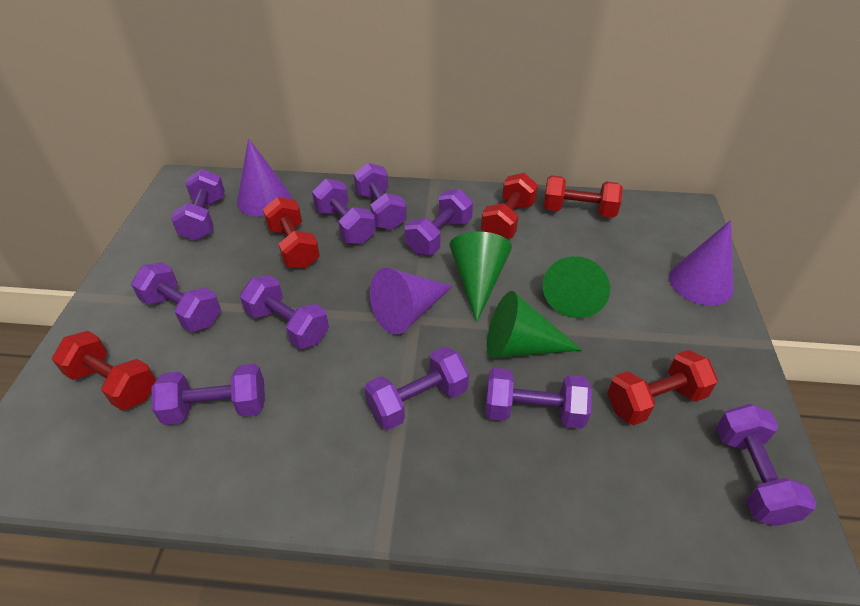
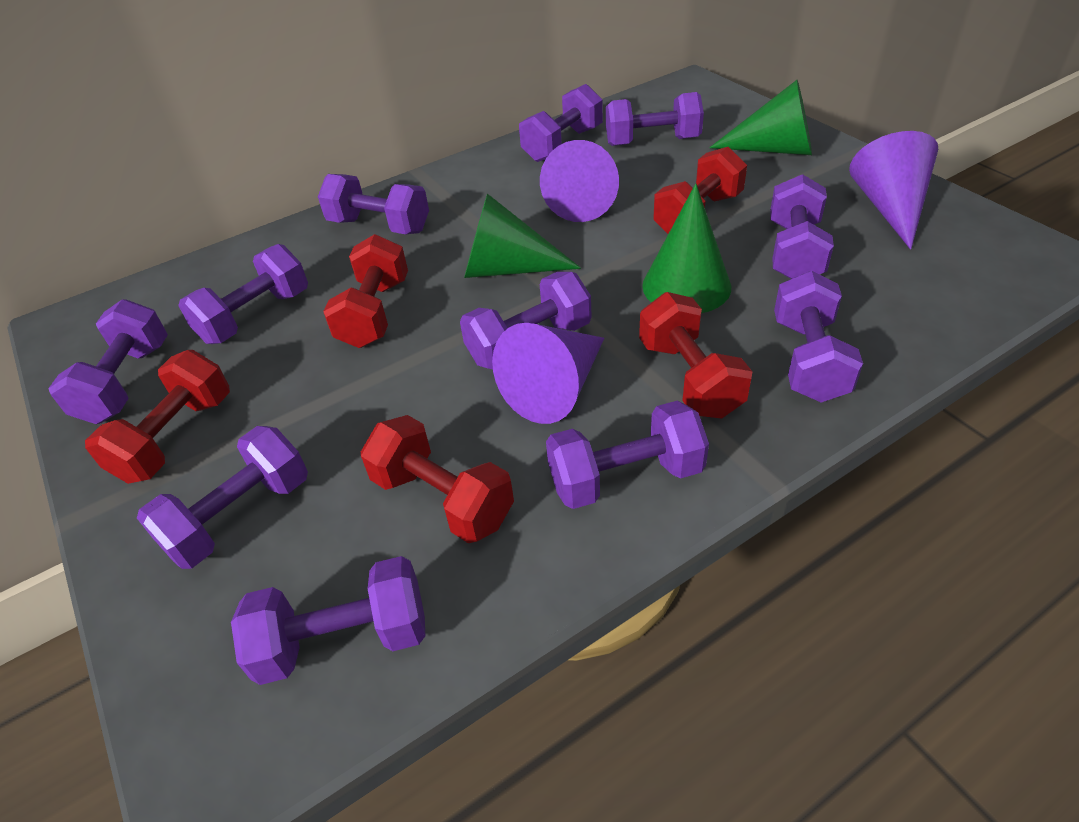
purple dumbbell: 10 -> 11

